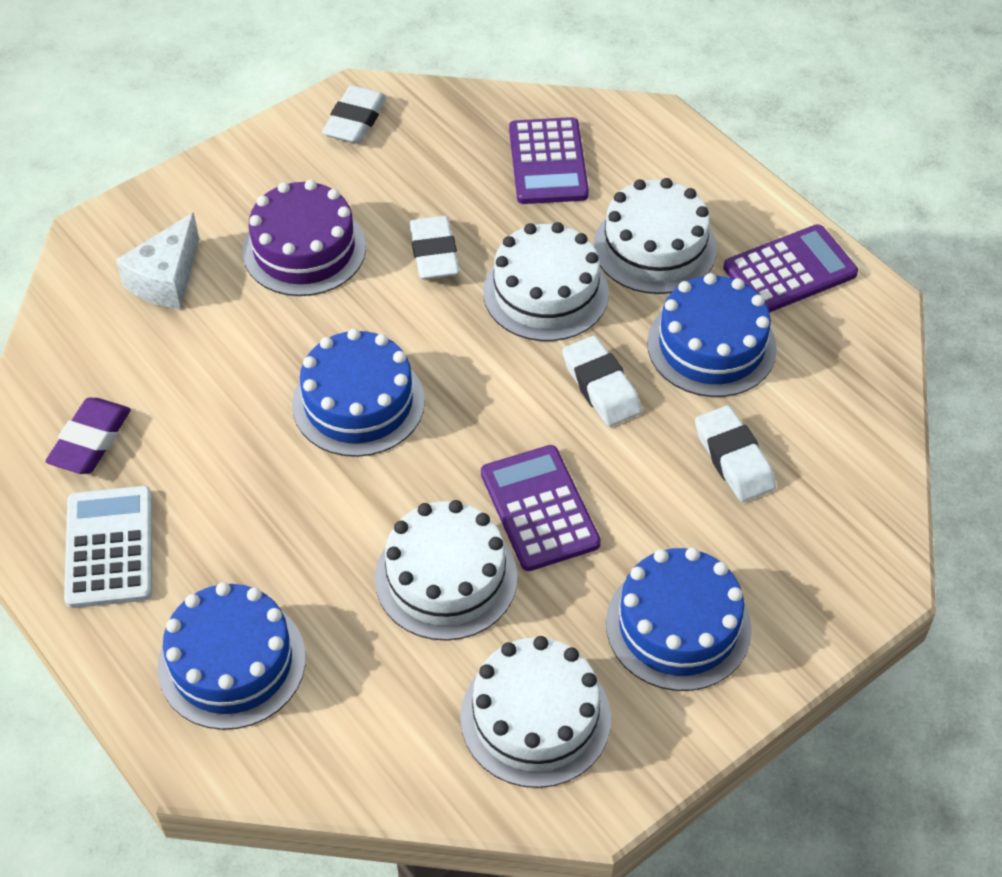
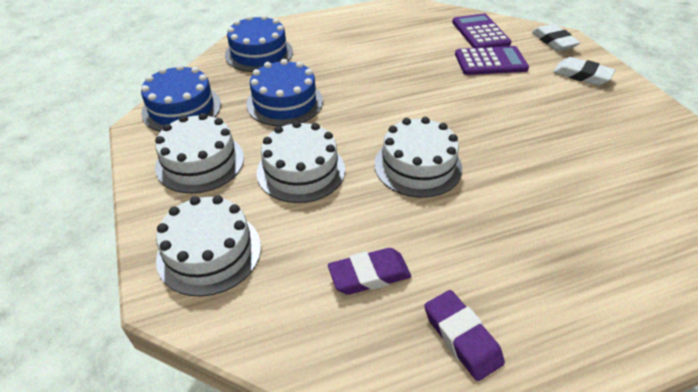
blue cake: 4 -> 3
purple cake: 1 -> 0
purple calculator: 3 -> 2
purple eraser: 1 -> 2
white calculator: 1 -> 0
white cheese: 1 -> 0
white eraser: 4 -> 2

